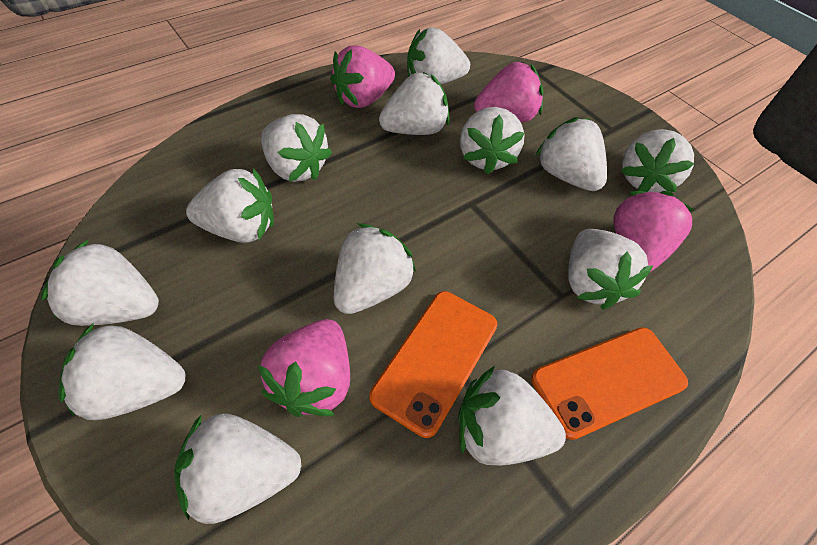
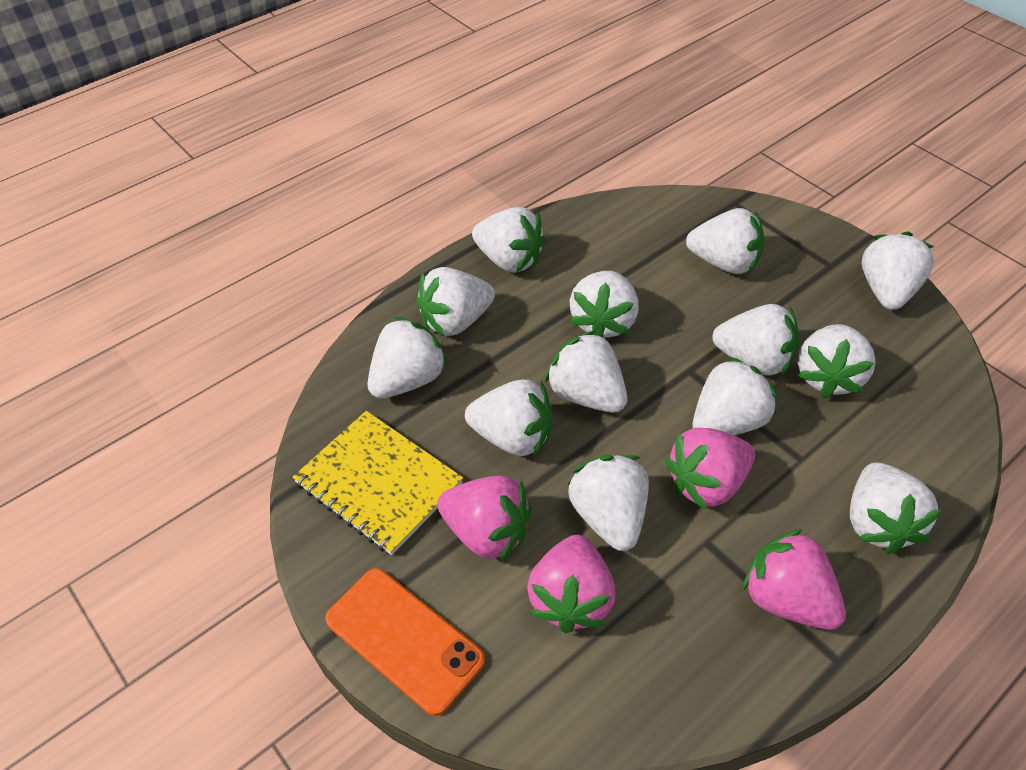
orange phone: 2 -> 1
yellow notebook: 0 -> 1

